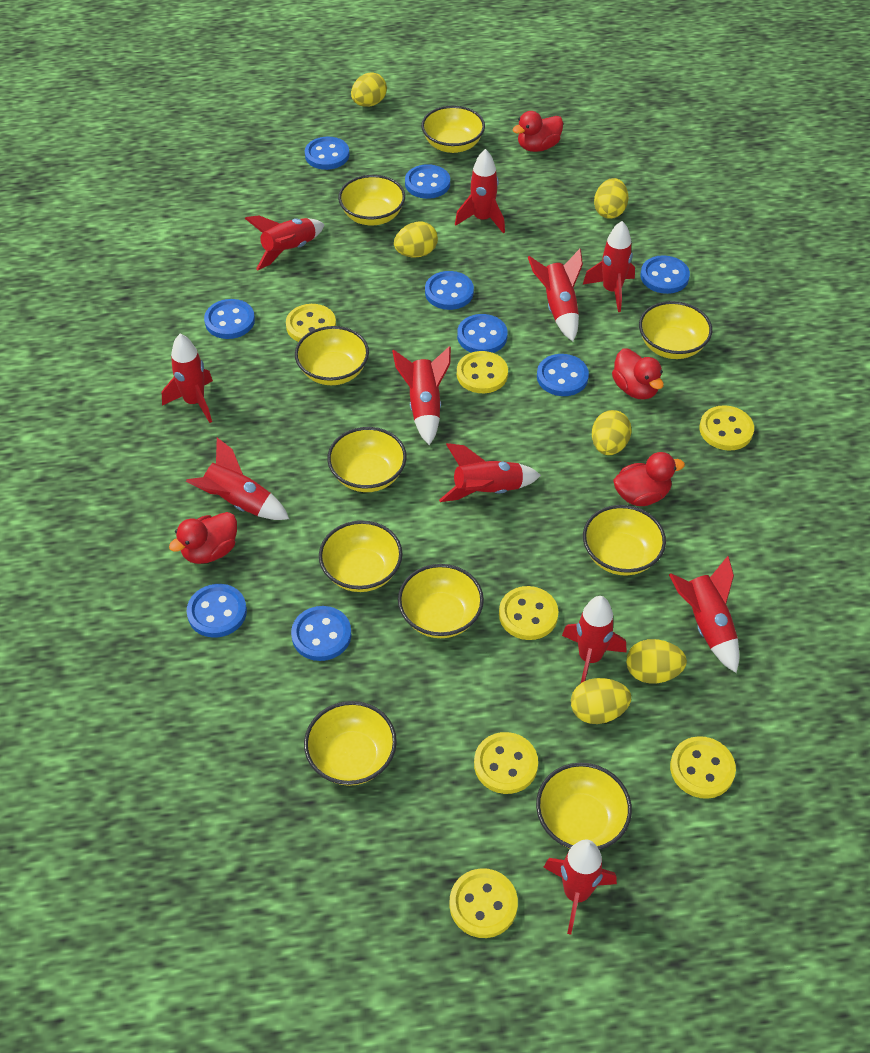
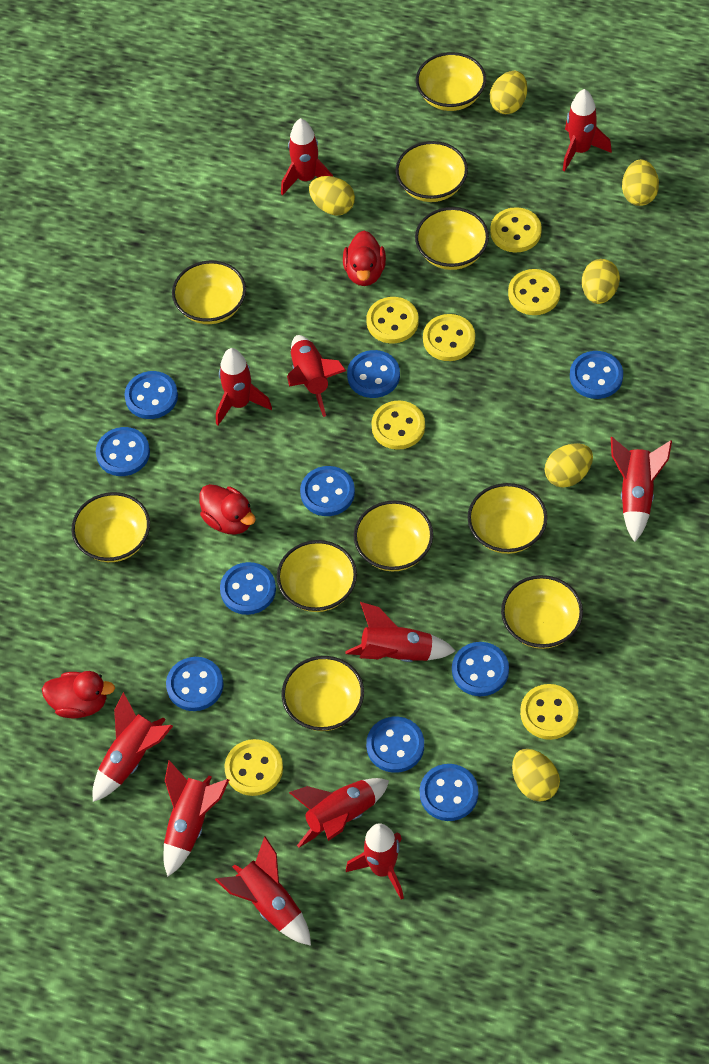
blue button: 9 -> 10
red duck: 4 -> 3

